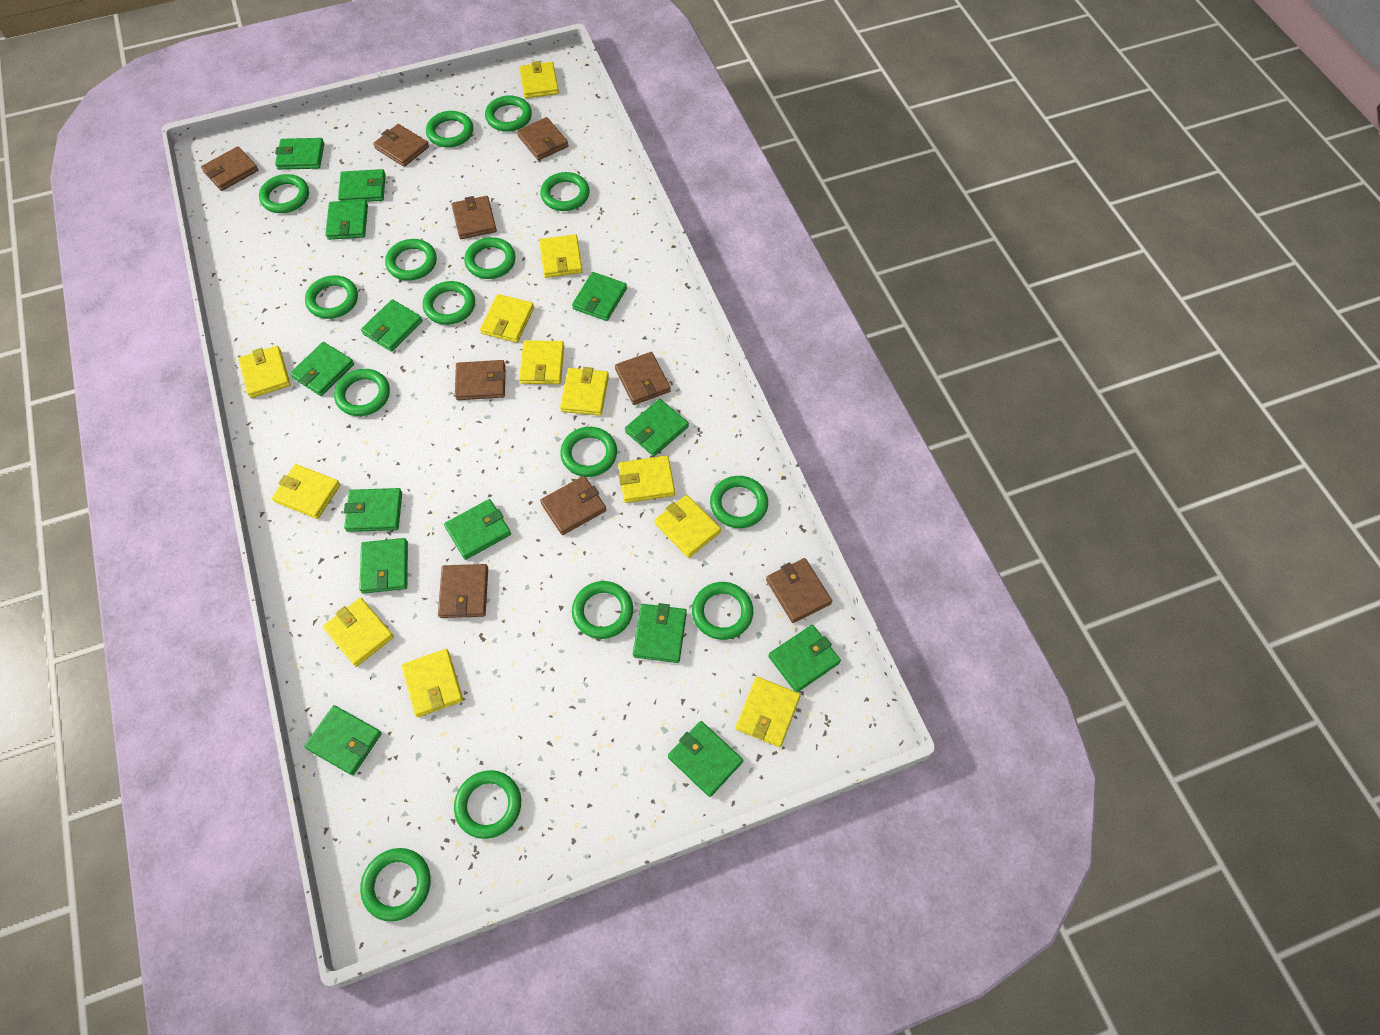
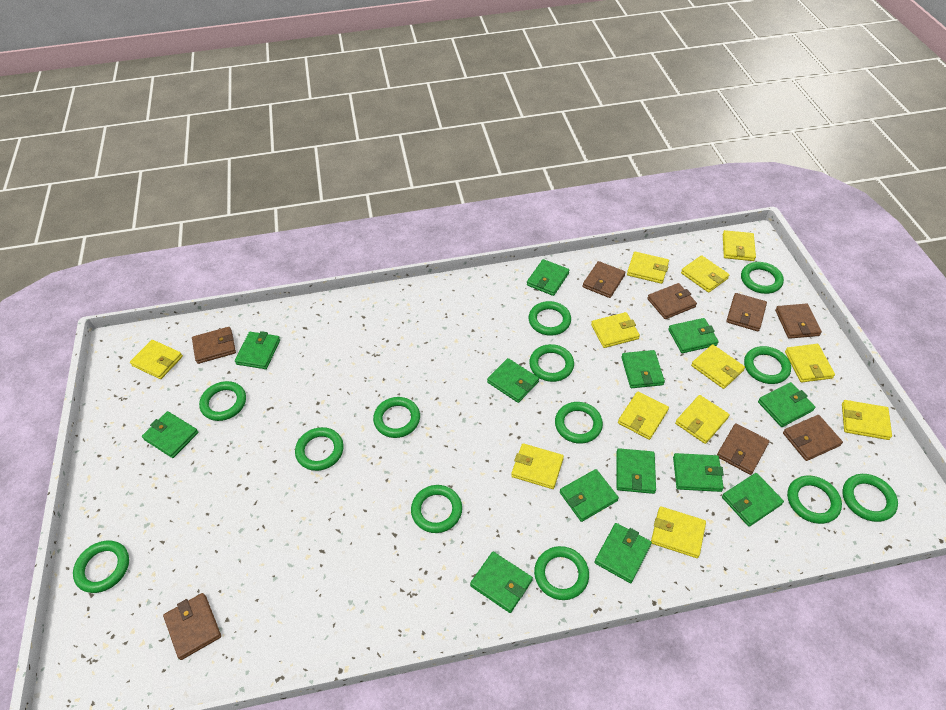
brown wallet: 9 -> 8
green ring: 15 -> 13
green wallet: 14 -> 13

